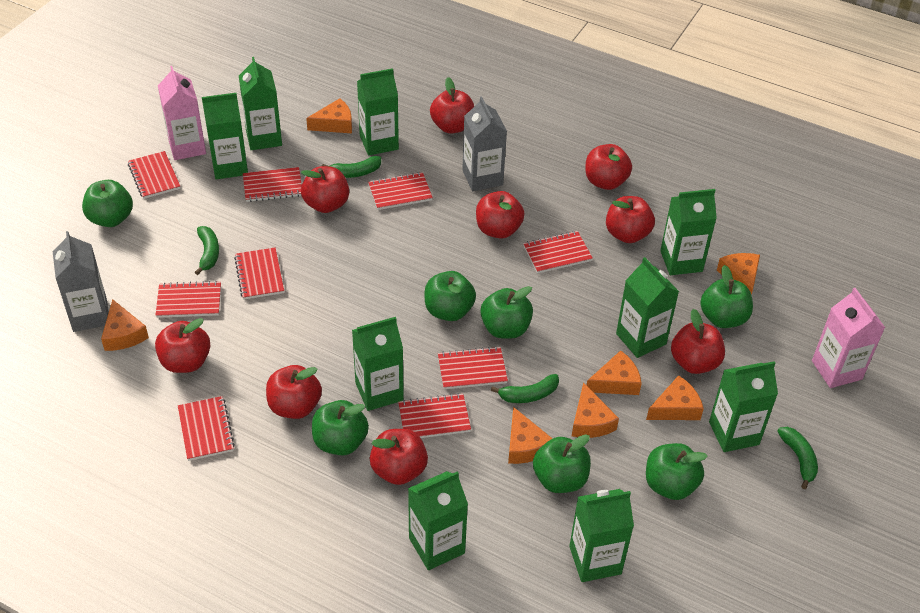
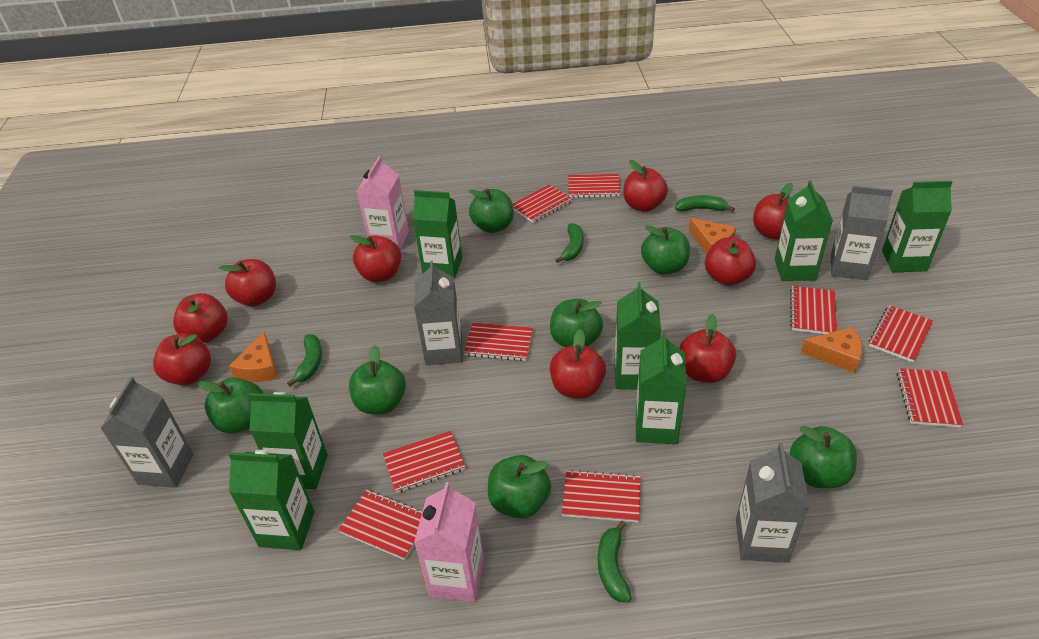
green carton: 9 -> 7
grey carton: 2 -> 4
orange cheese: 7 -> 3

